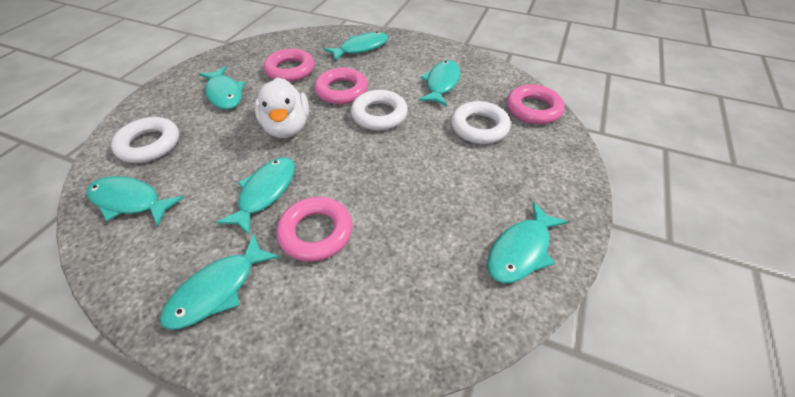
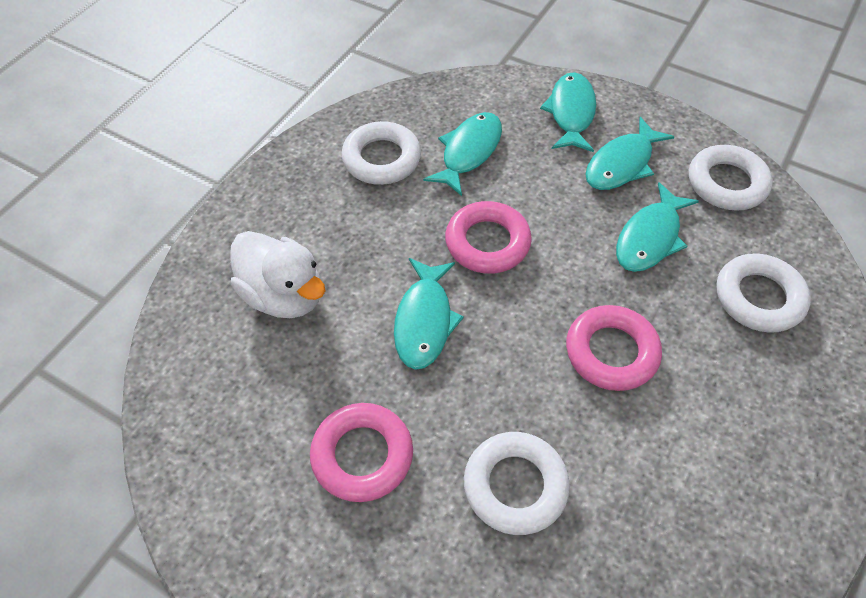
pink ring: 4 -> 3
turquoise fish: 7 -> 5
white ring: 3 -> 4

